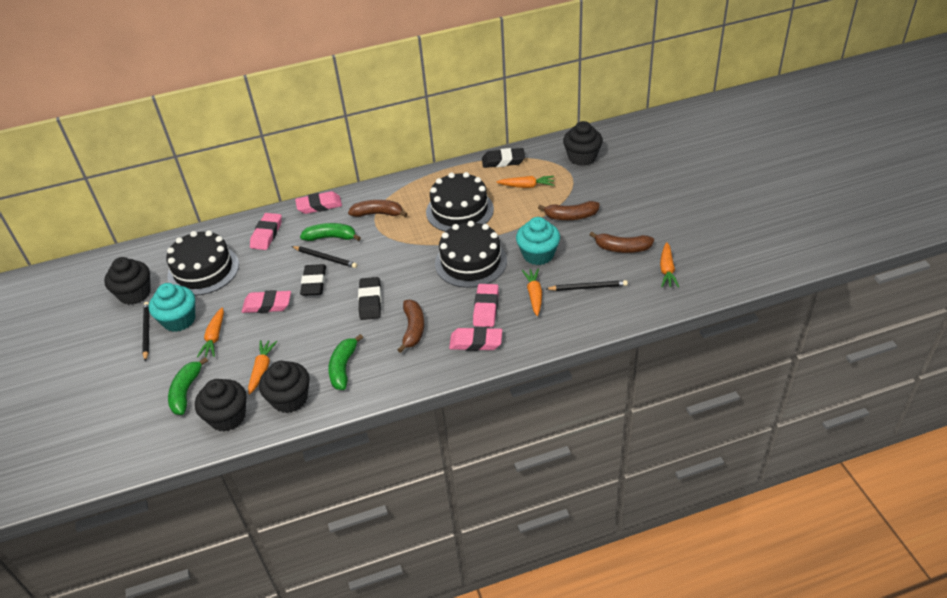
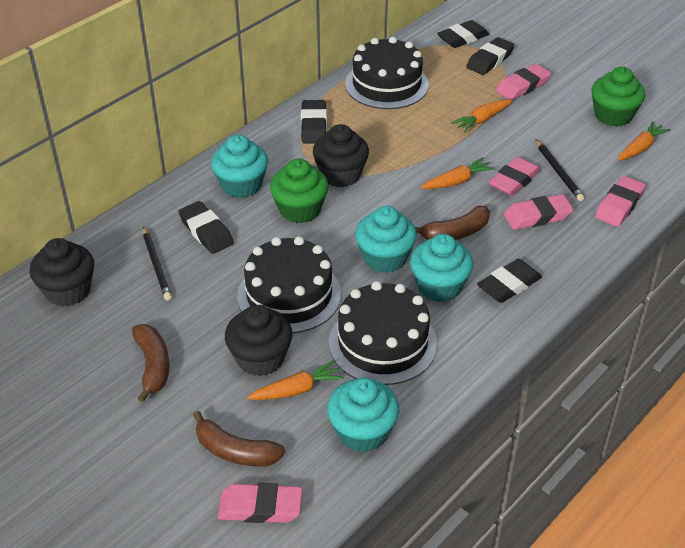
black cupcake: 4 -> 3
black eraser: 3 -> 5
black pencil: 3 -> 2
brown banana: 4 -> 3
green banana: 3 -> 0
green cupcake: 0 -> 2
orange carrot: 5 -> 4
turquoise cupcake: 2 -> 4

